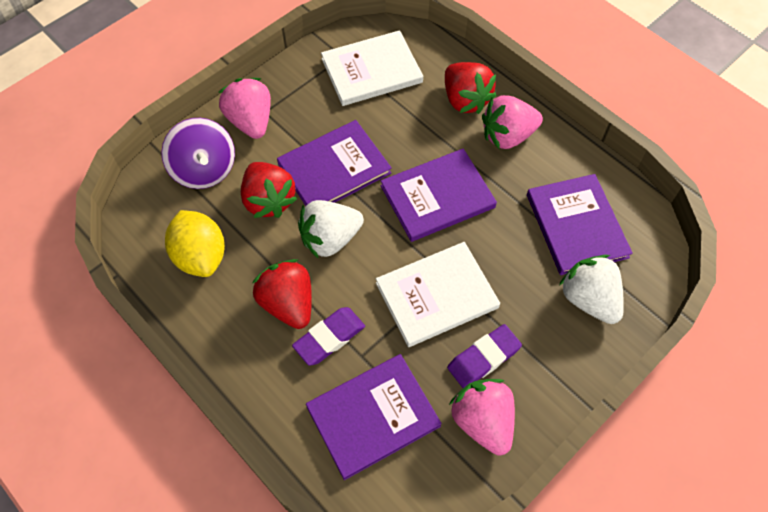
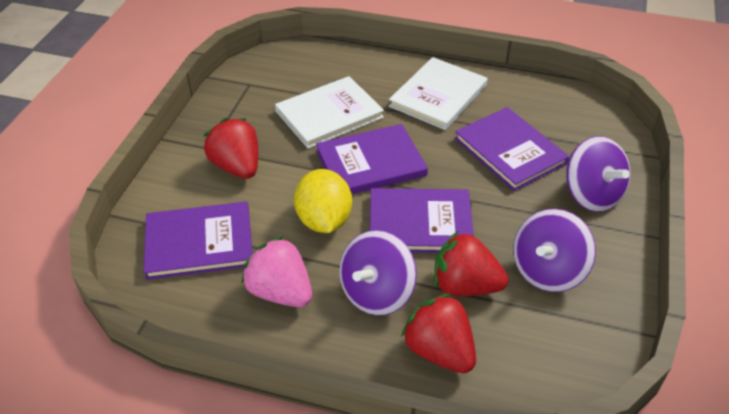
pink strawberry: 3 -> 1
purple eraser: 2 -> 0
purple spinning top: 1 -> 3
white strawberry: 2 -> 0

